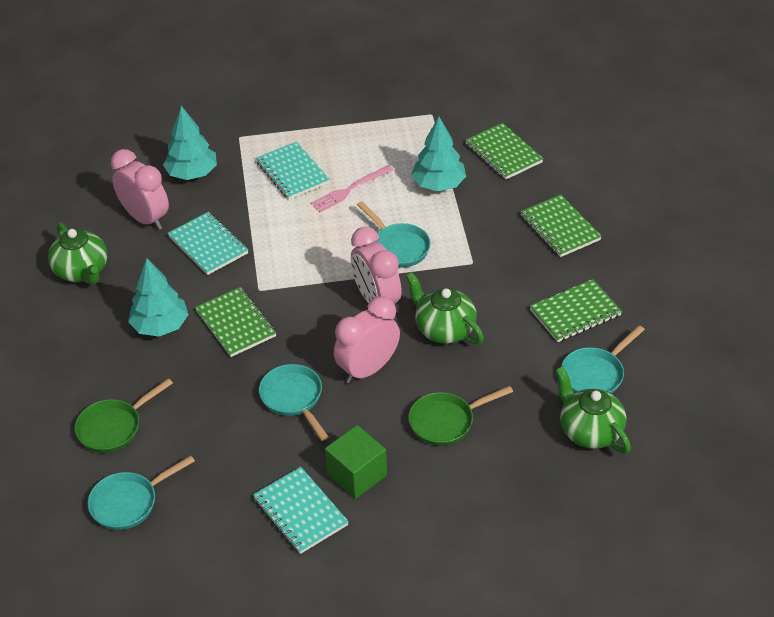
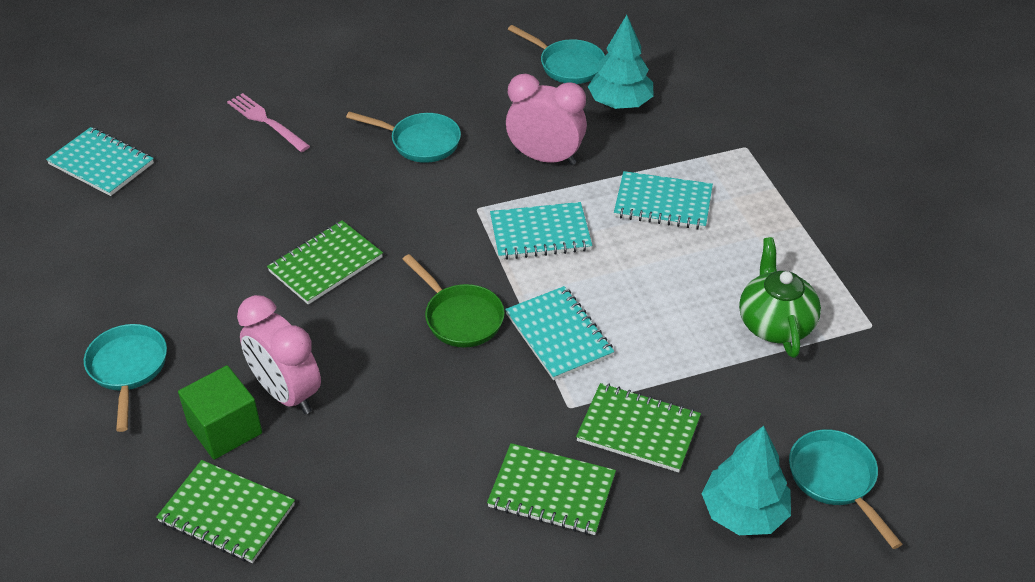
green pan: 2 -> 1
green teapot: 3 -> 1
pink clock: 3 -> 2
turquoise notebook: 3 -> 4
turquoise tree: 3 -> 2

